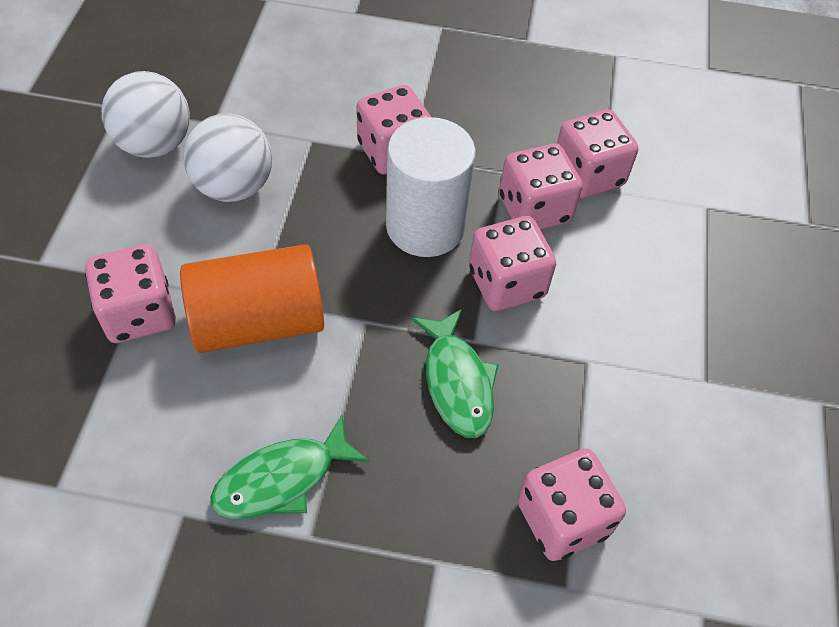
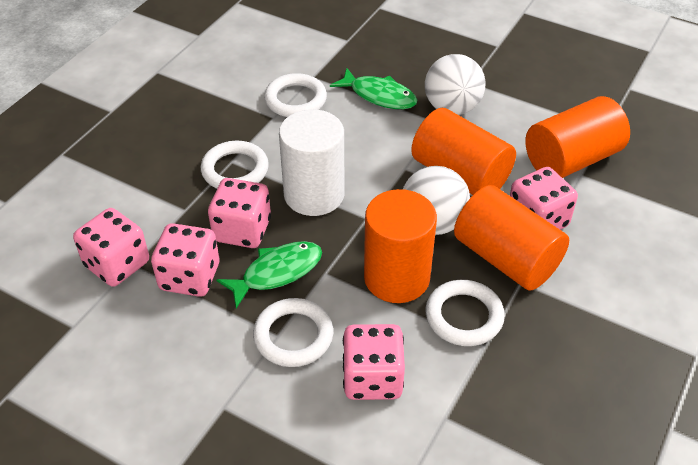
orange cylinder: 1 -> 4
pink dice: 6 -> 5
white ring: 0 -> 4

